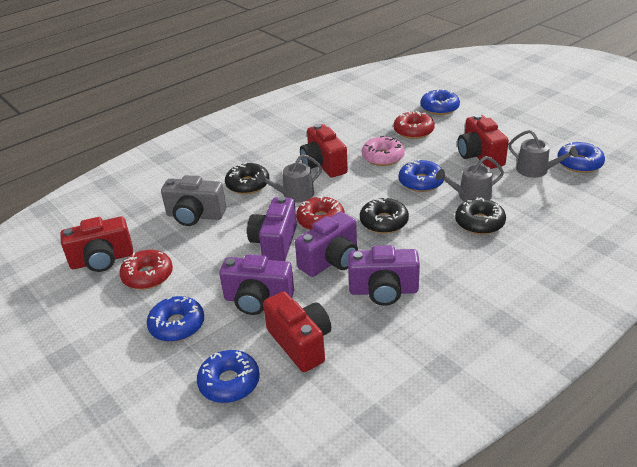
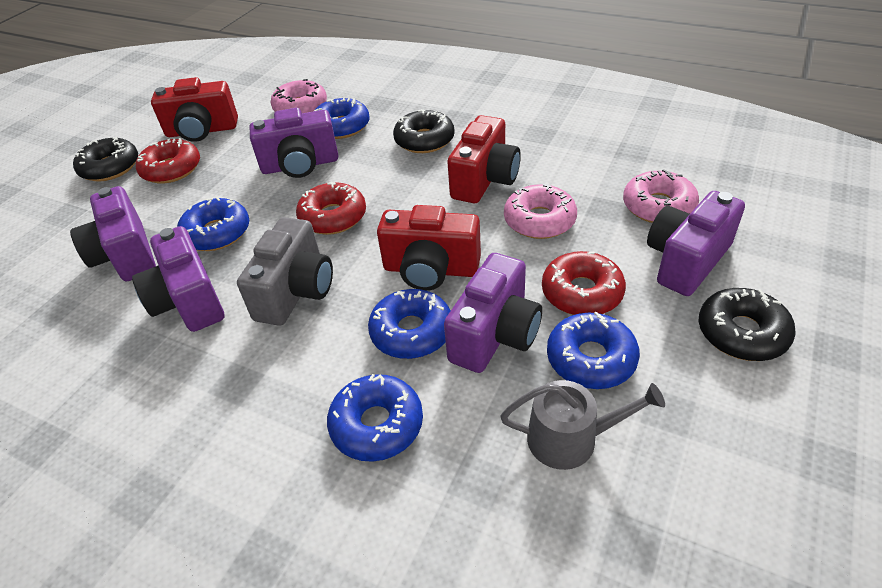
grey watering can: 3 -> 1
pink donut: 1 -> 3
purple camera: 4 -> 5
red camera: 4 -> 3

